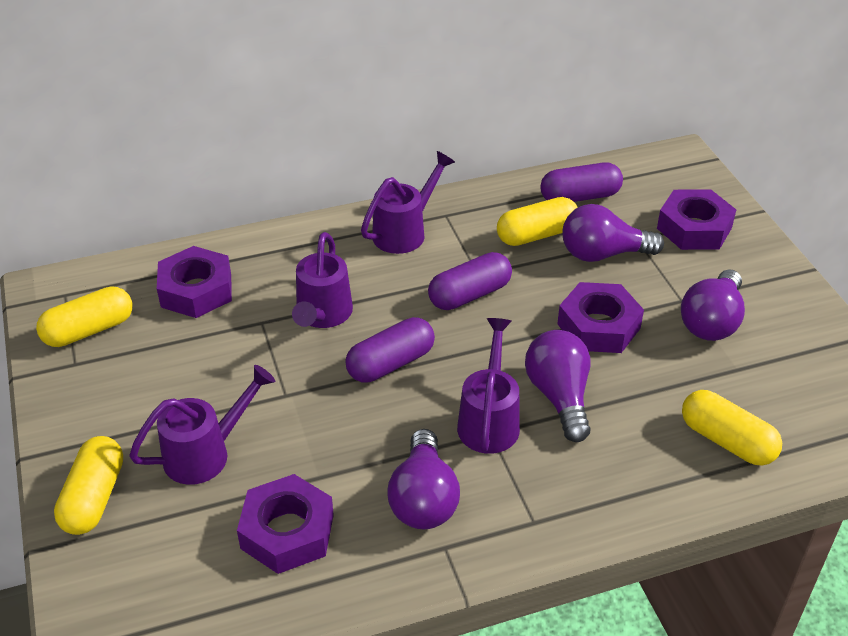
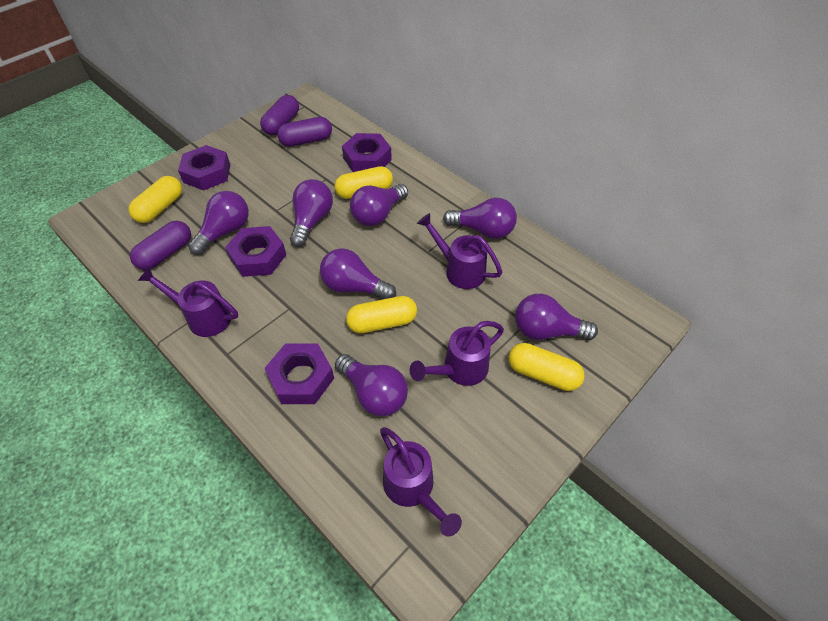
purple light bulb: 4 -> 7

